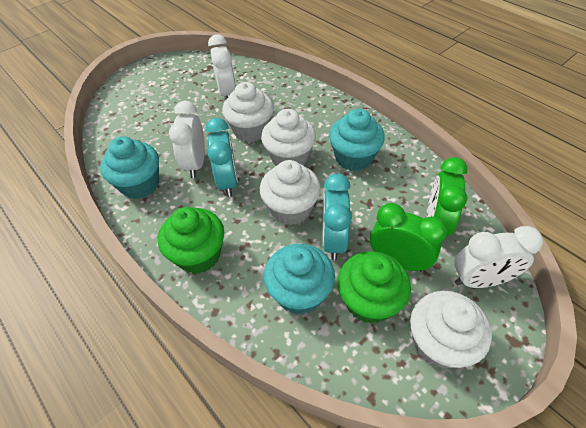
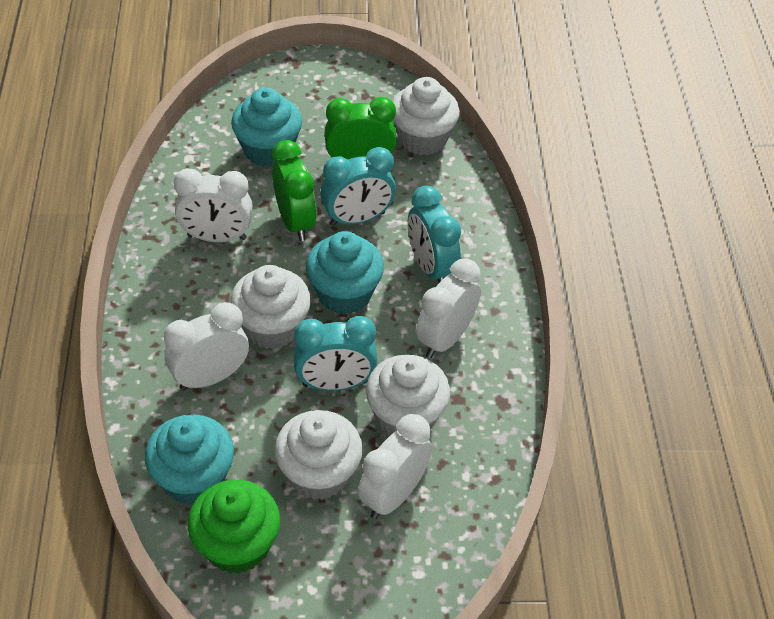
green cupcake: 2 -> 1
turquoise clock: 2 -> 3
white clock: 3 -> 4

